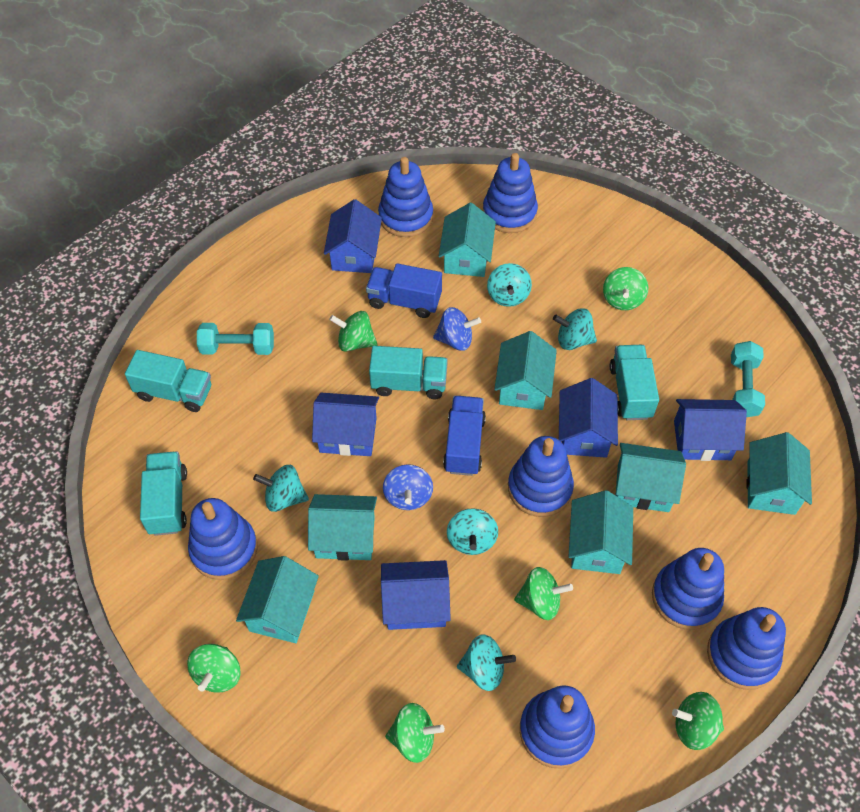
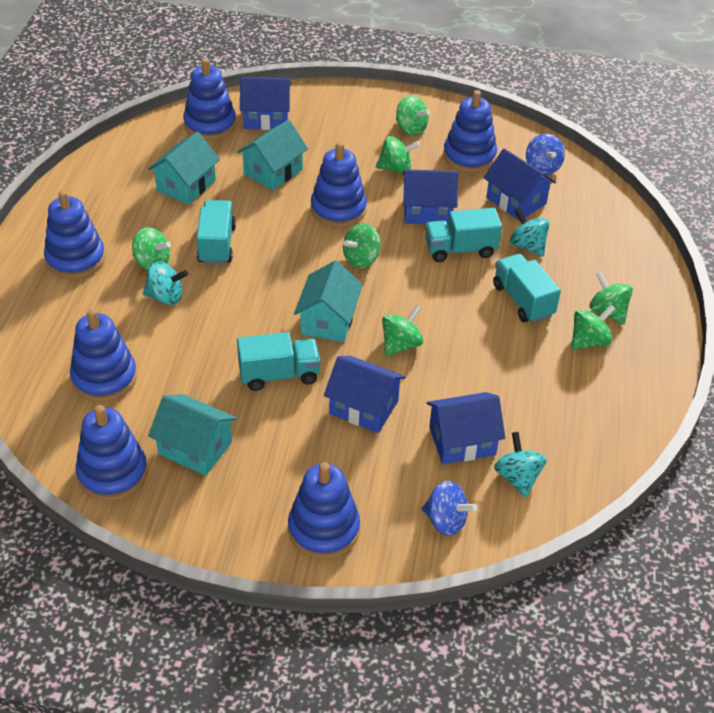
blue truck: 2 -> 0
green spinning top: 6 -> 7
turquoise dumbbell: 2 -> 0
turquoise house: 7 -> 4
turquoise spinning top: 5 -> 3

